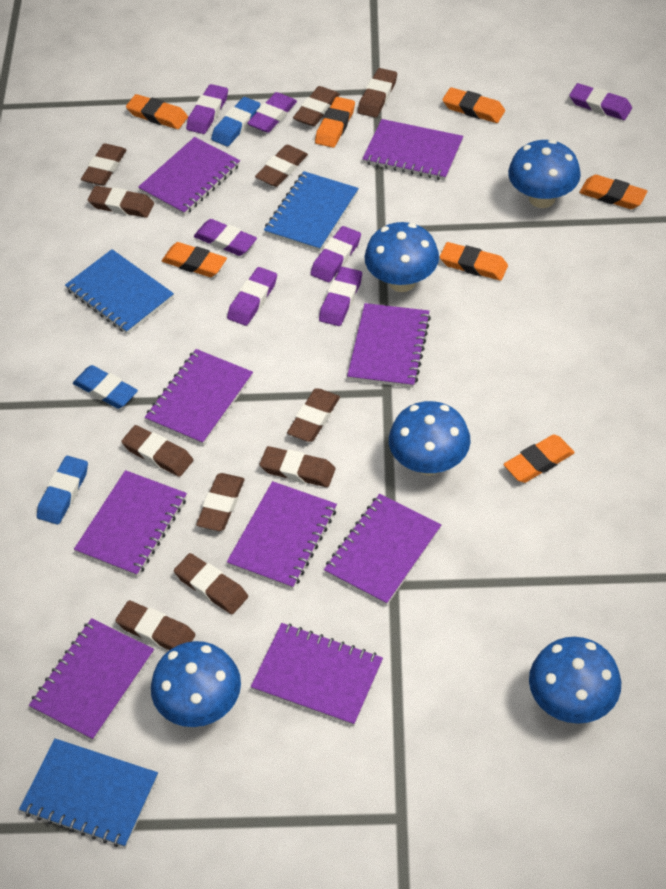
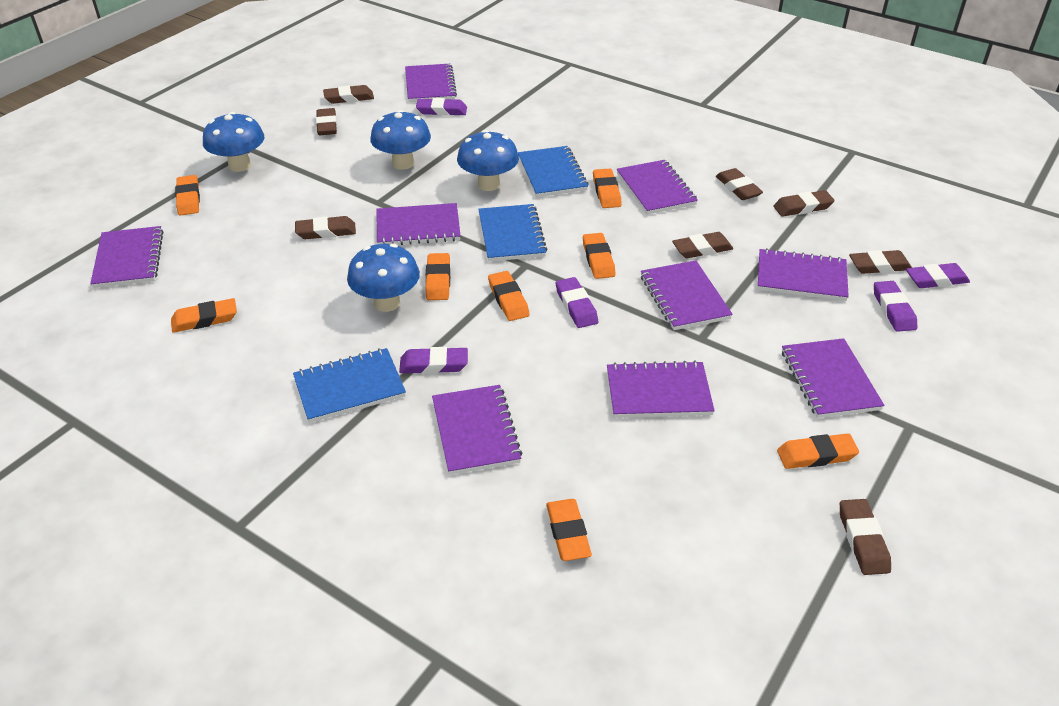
blue eraser: 3 -> 0
blue mushroom: 5 -> 4
brown eraser: 11 -> 8
orange eraser: 7 -> 8
purple eraser: 7 -> 5

